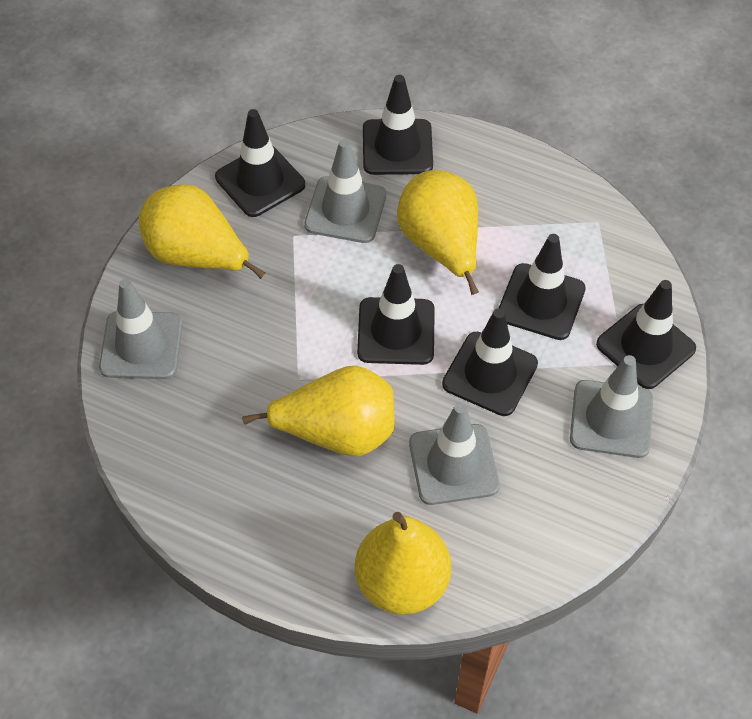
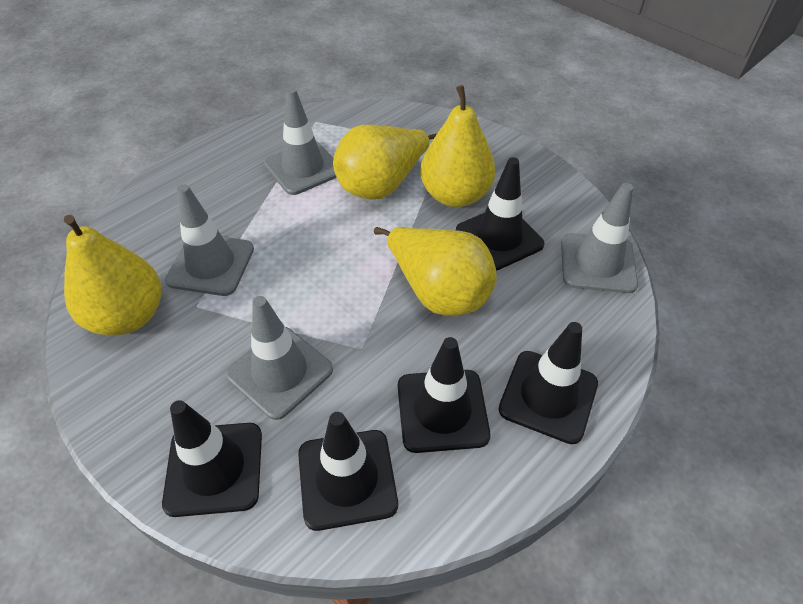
black traffic cone: 6 -> 5

